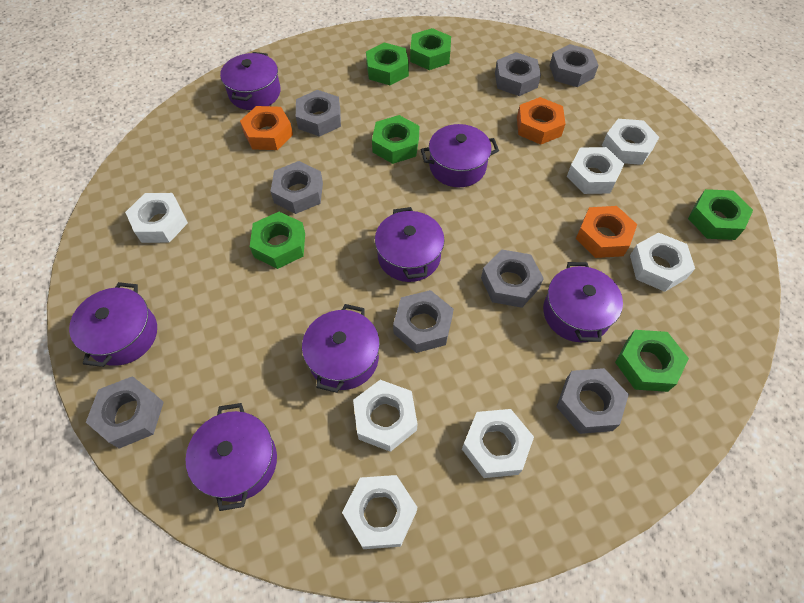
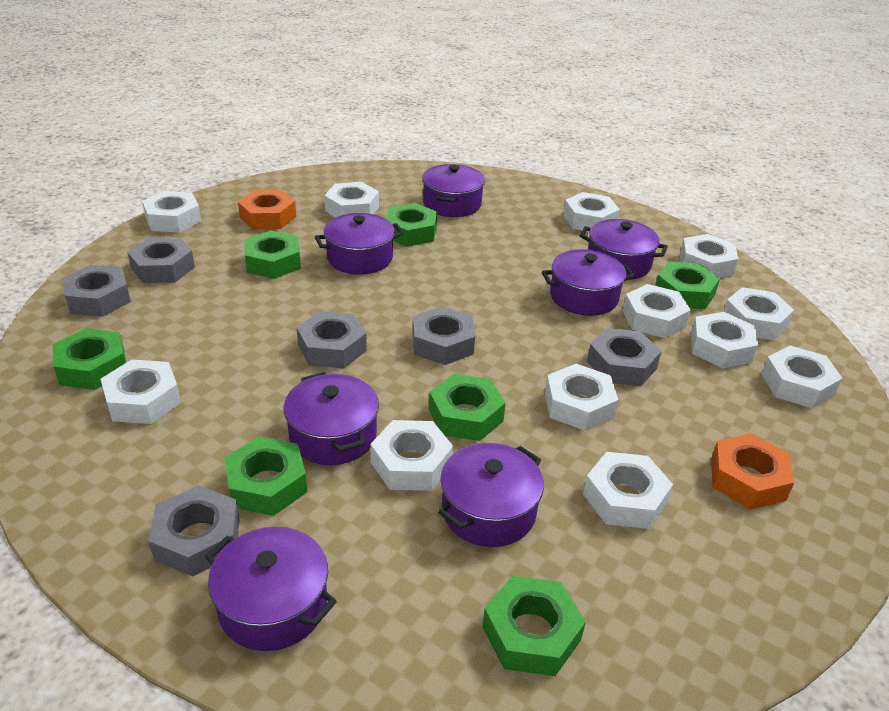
green nut: 6 -> 7
grey nut: 8 -> 6
orange nut: 3 -> 2
white nut: 7 -> 12

